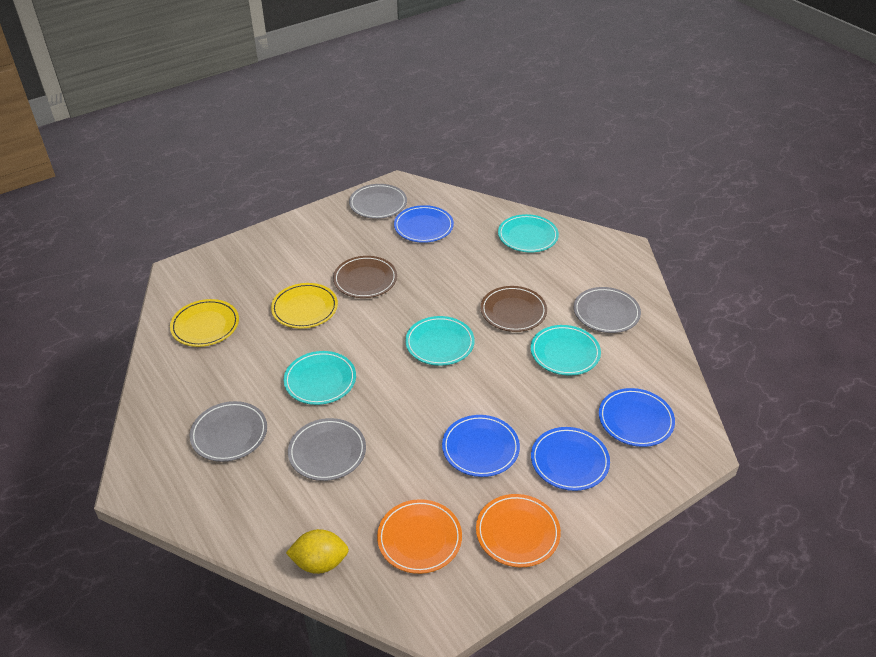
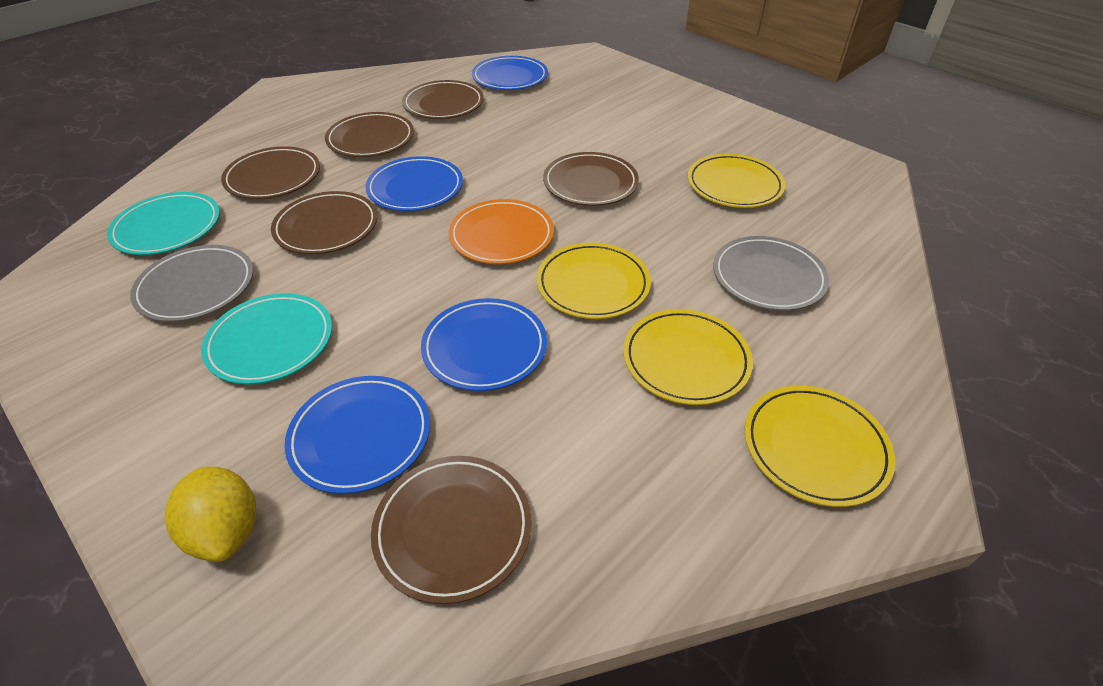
brown plate: 2 -> 6
grey plate: 4 -> 2
orange plate: 2 -> 1
turquoise plate: 4 -> 2
yellow plate: 2 -> 4

